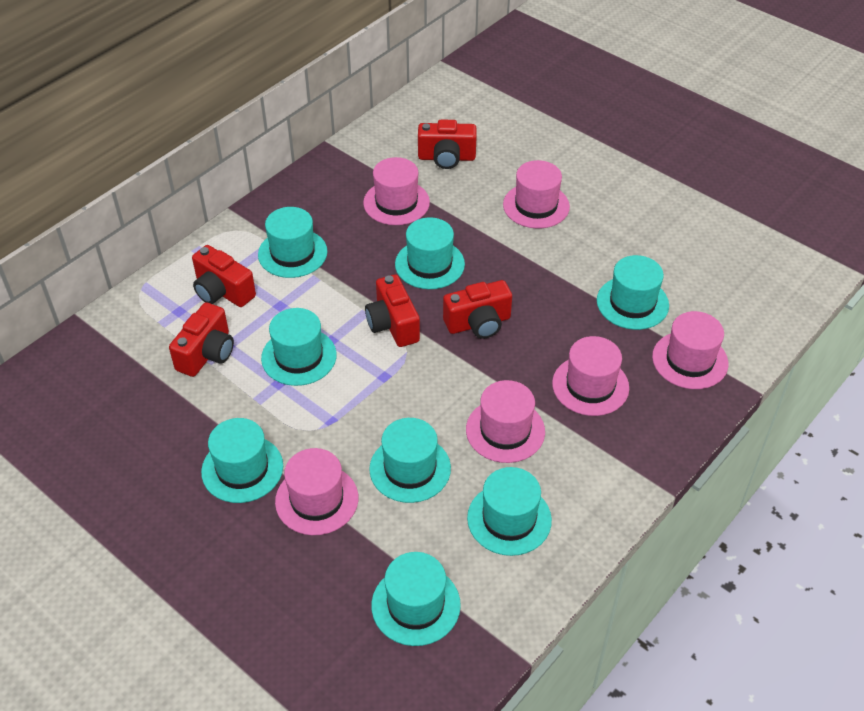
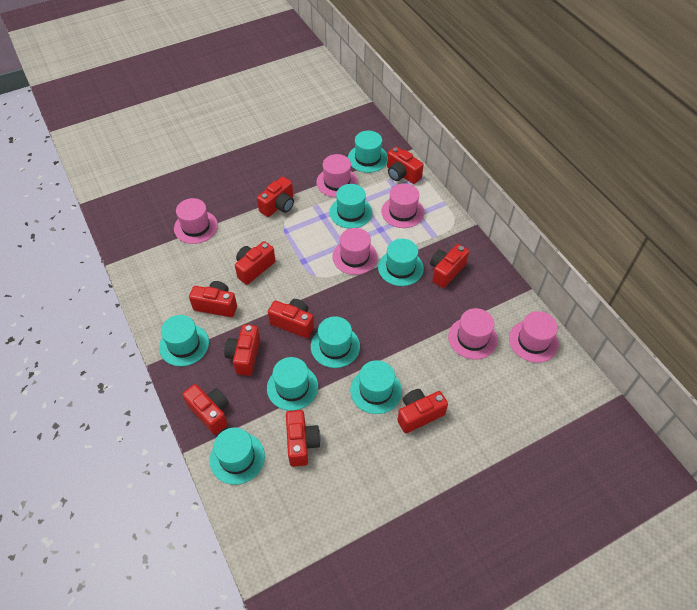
red camera: 5 -> 10

